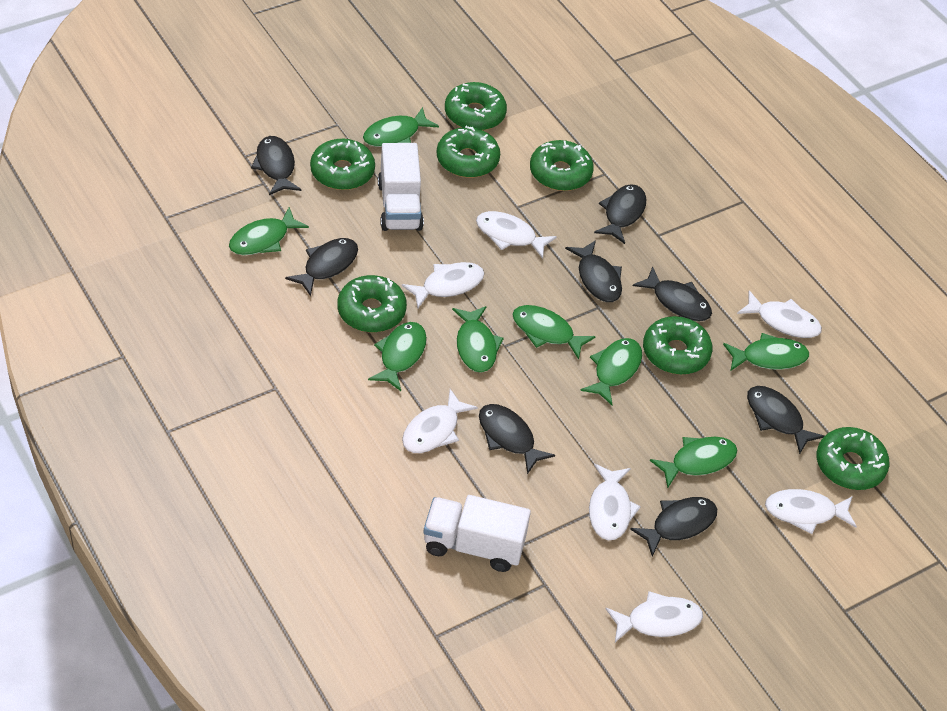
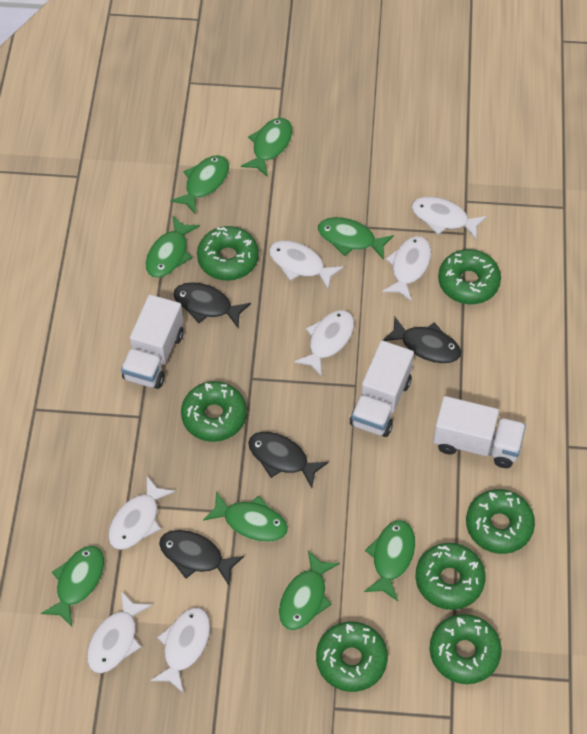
black fish: 8 -> 4
white truck: 2 -> 3

